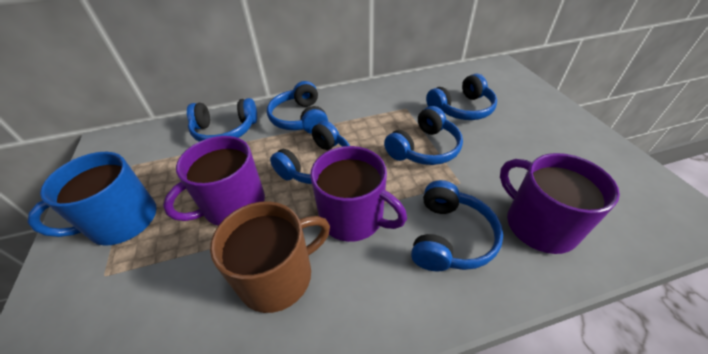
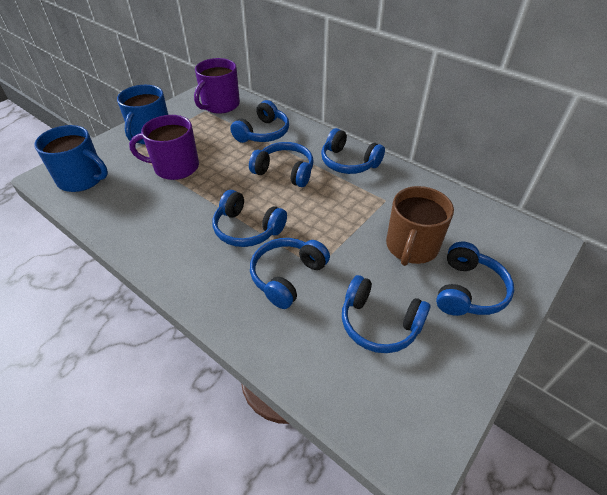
blue headphones: 6 -> 7
blue mug: 1 -> 2
purple mug: 3 -> 2

